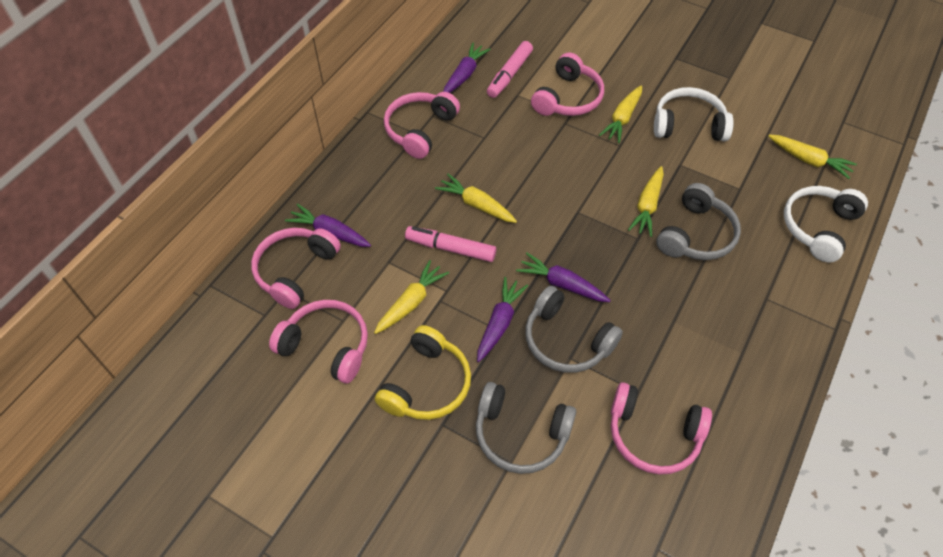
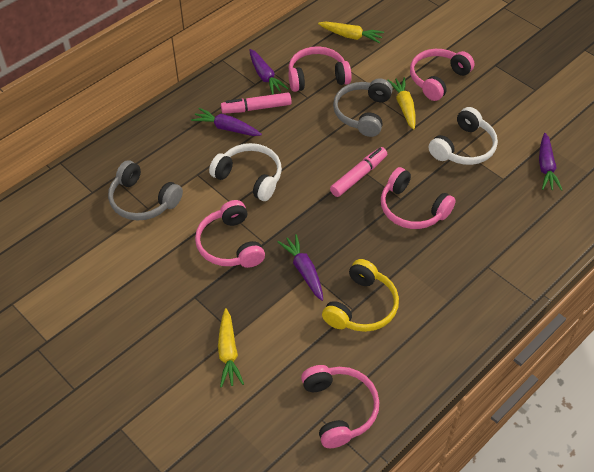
grey headphones: 3 -> 2
yellow carrot: 5 -> 3

